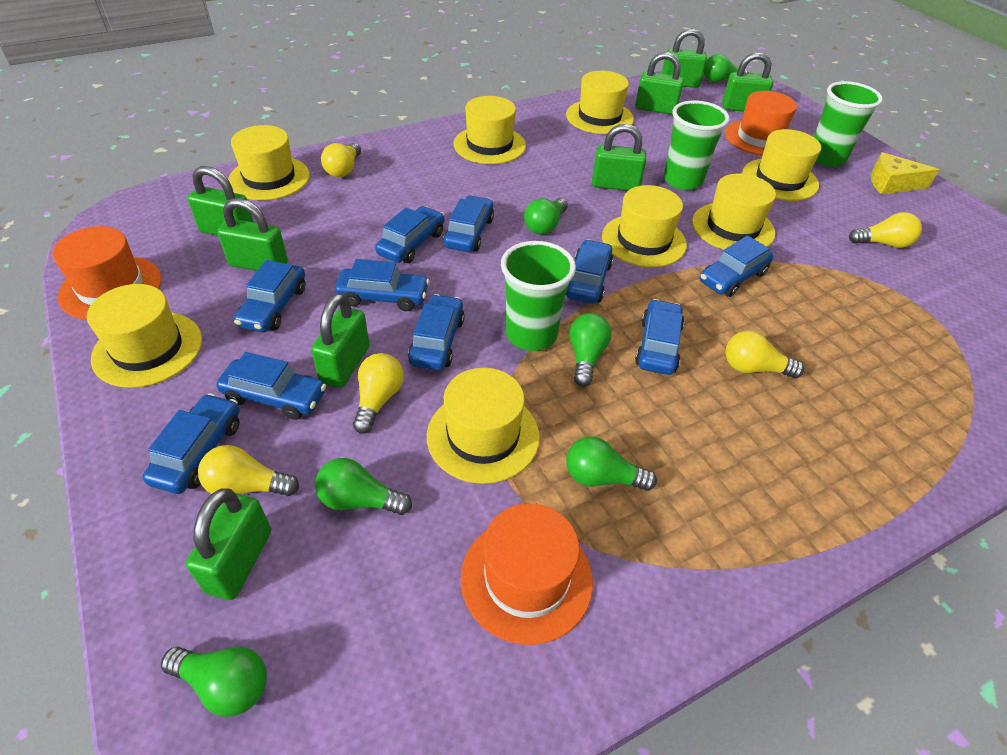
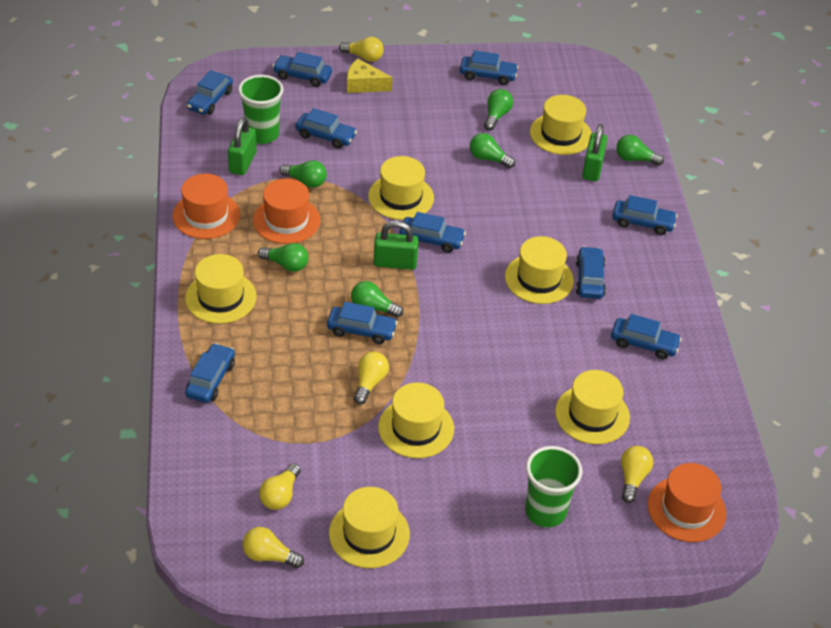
green cup: 3 -> 2
green padlock: 8 -> 3
yellow hat: 8 -> 7

